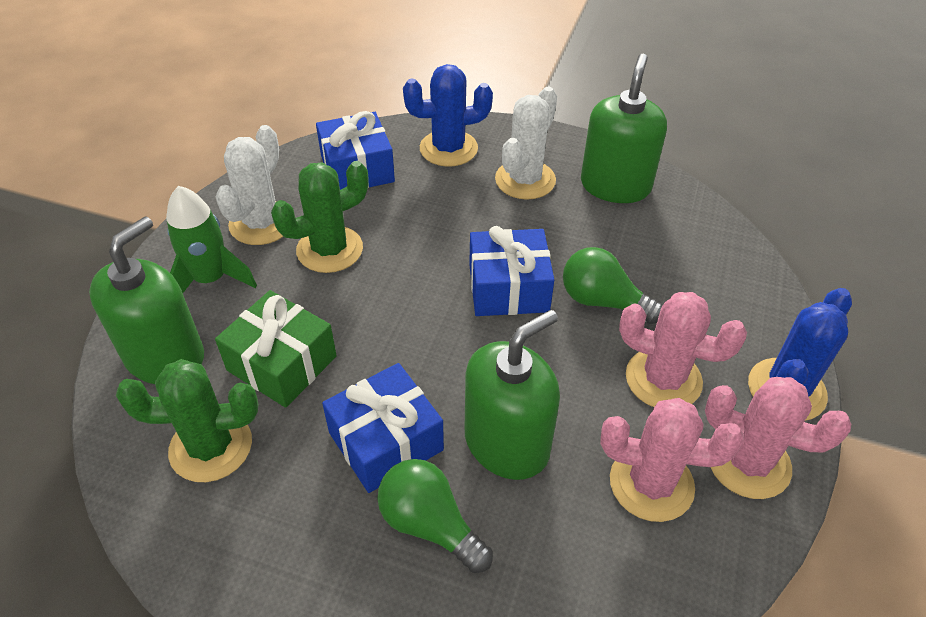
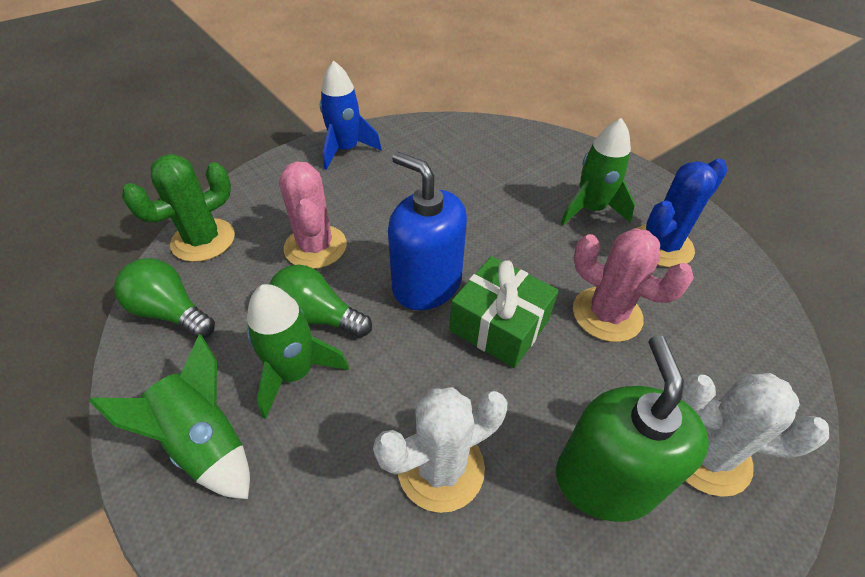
blue cactus: 2 -> 1
blue gift: 3 -> 0
blue rocket: 0 -> 1
blue soap dispenser: 0 -> 1
green cactus: 2 -> 1
green rocket: 1 -> 3
green soap dispenser: 3 -> 1
pink cactus: 3 -> 2

